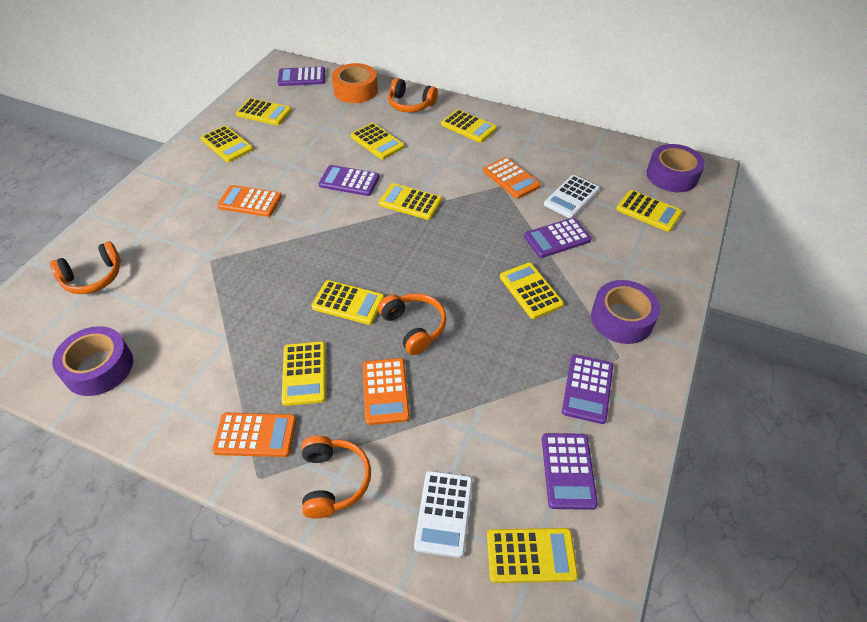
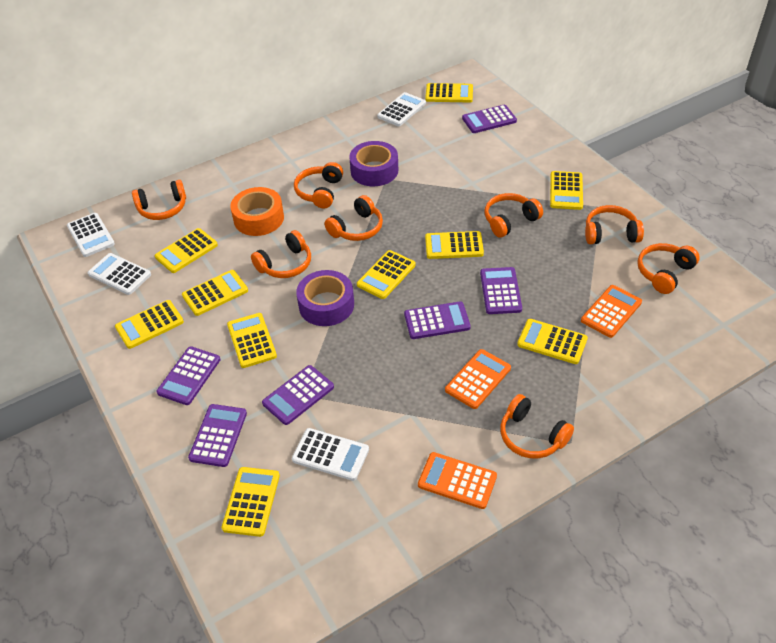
orange calculator: 4 -> 3
orange headphones: 4 -> 8
purple calculator: 5 -> 6
purple tape: 3 -> 2
white calculator: 2 -> 4

